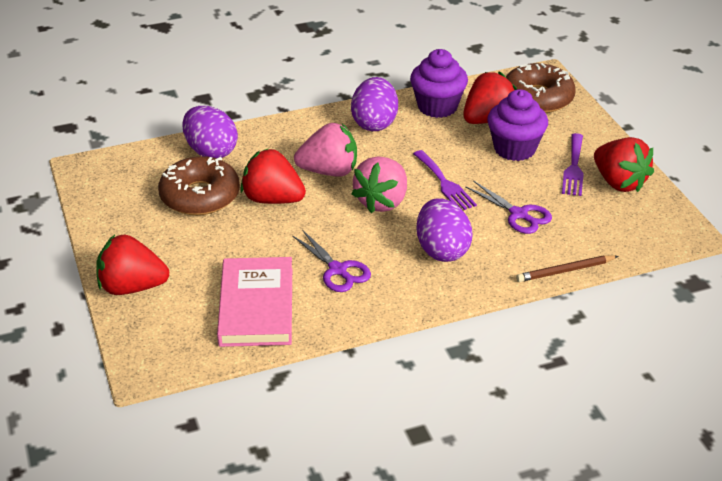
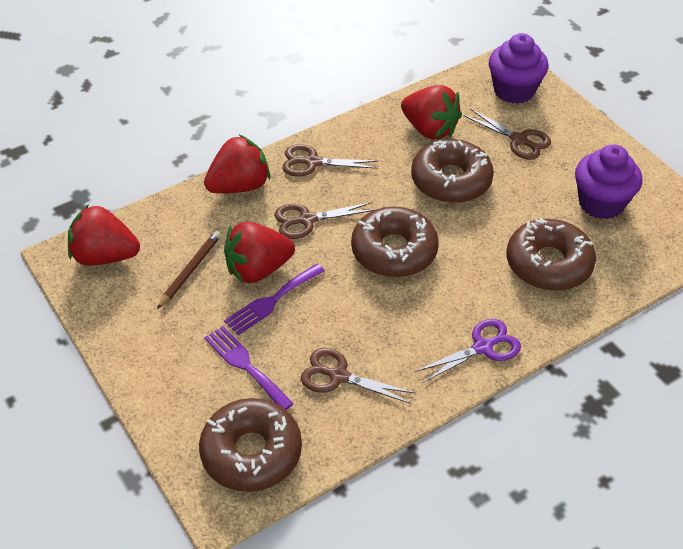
brown donut: 2 -> 4
brown scissors: 0 -> 4
pink book: 1 -> 0
pink strawberry: 2 -> 0
purple egg: 3 -> 0
purple scissors: 2 -> 1

